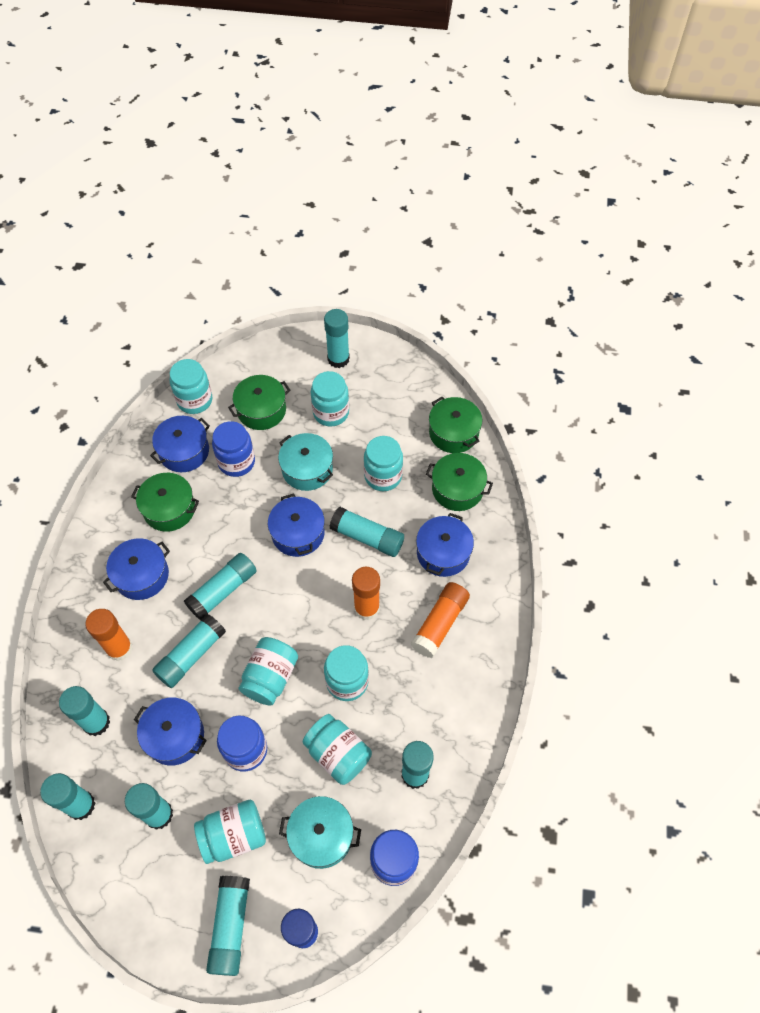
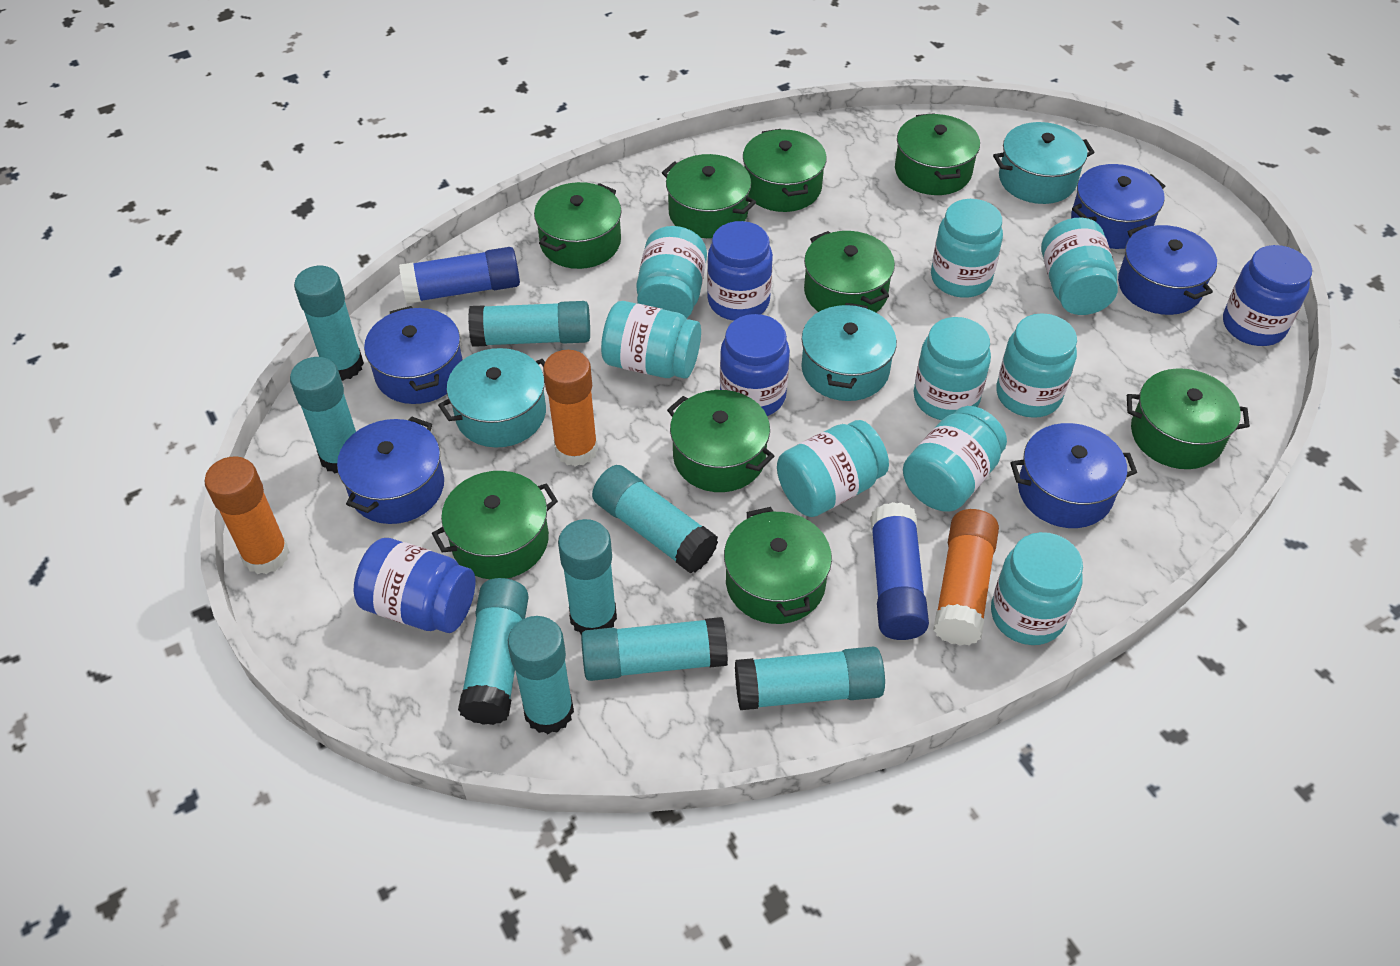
blue glue stick: 1 -> 2
blue jar: 3 -> 4
green pot: 4 -> 9
turquoise jar: 7 -> 9
turquoise pot: 2 -> 3

